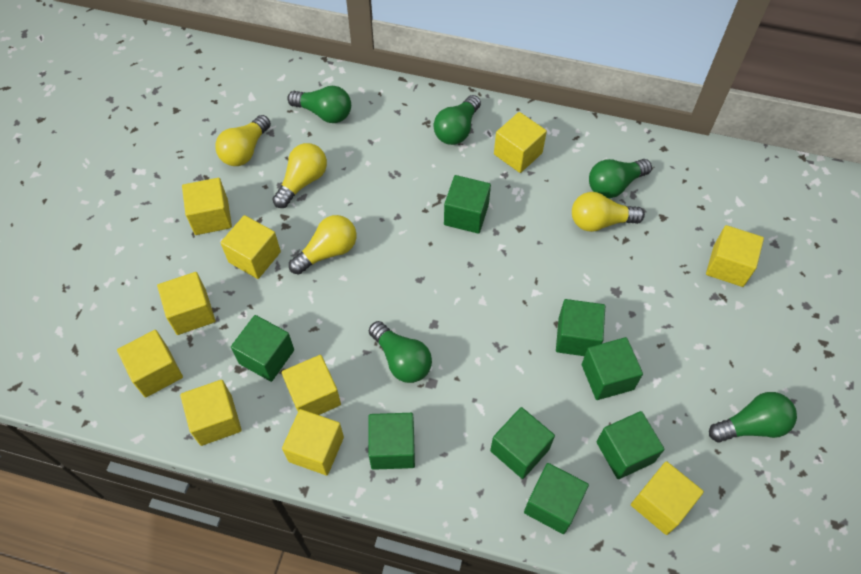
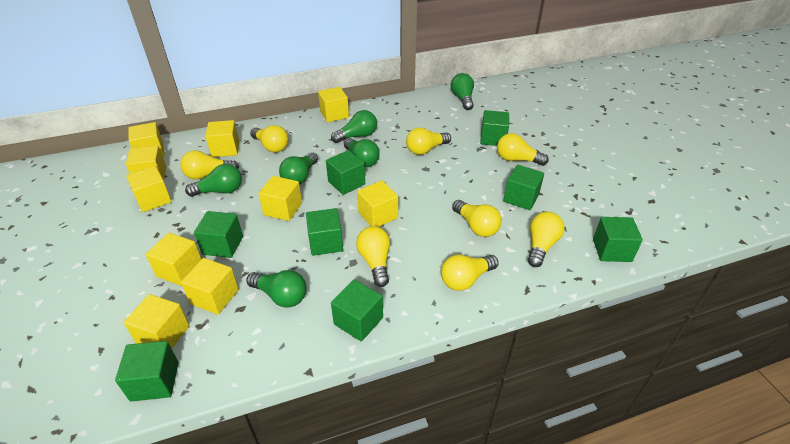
green light bulb: 5 -> 6
yellow light bulb: 4 -> 8

